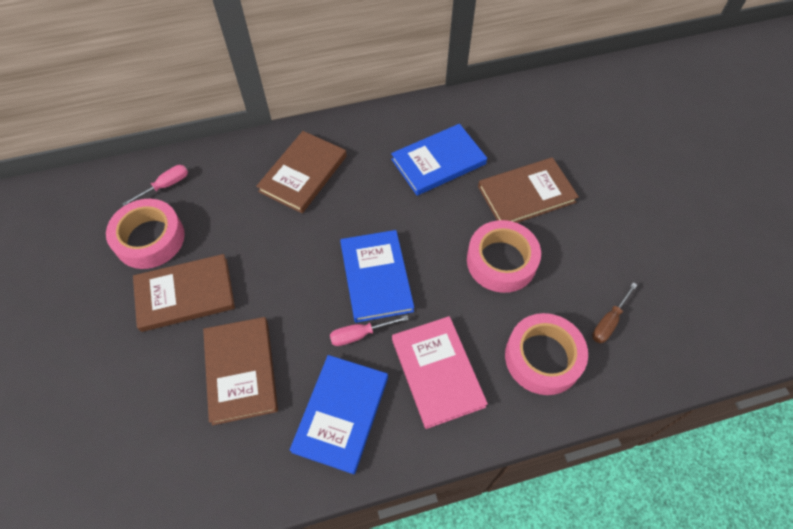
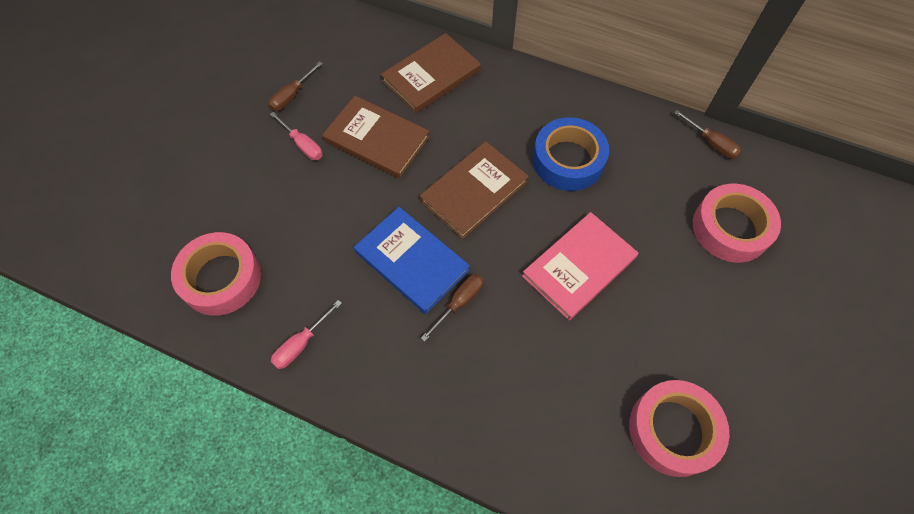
blue book: 3 -> 1
blue tape: 0 -> 1
brown book: 4 -> 3
brown screwdriver: 1 -> 3

